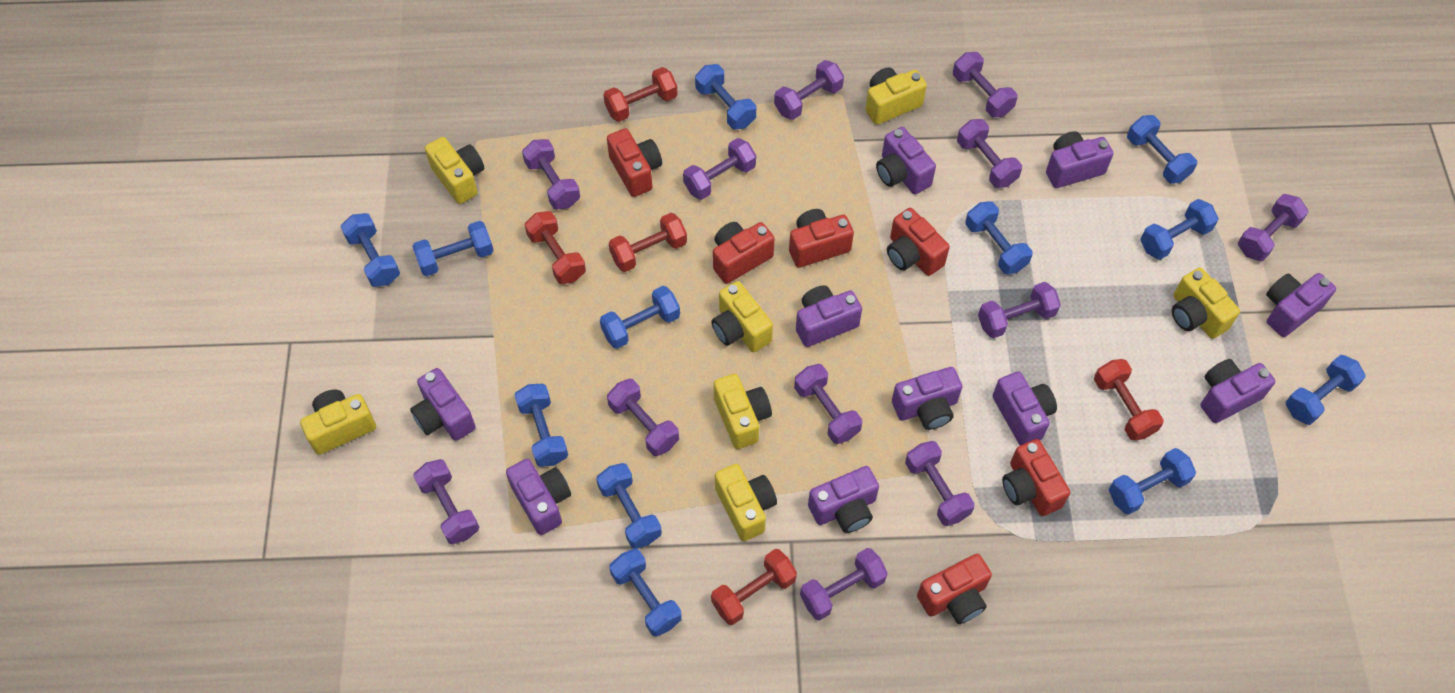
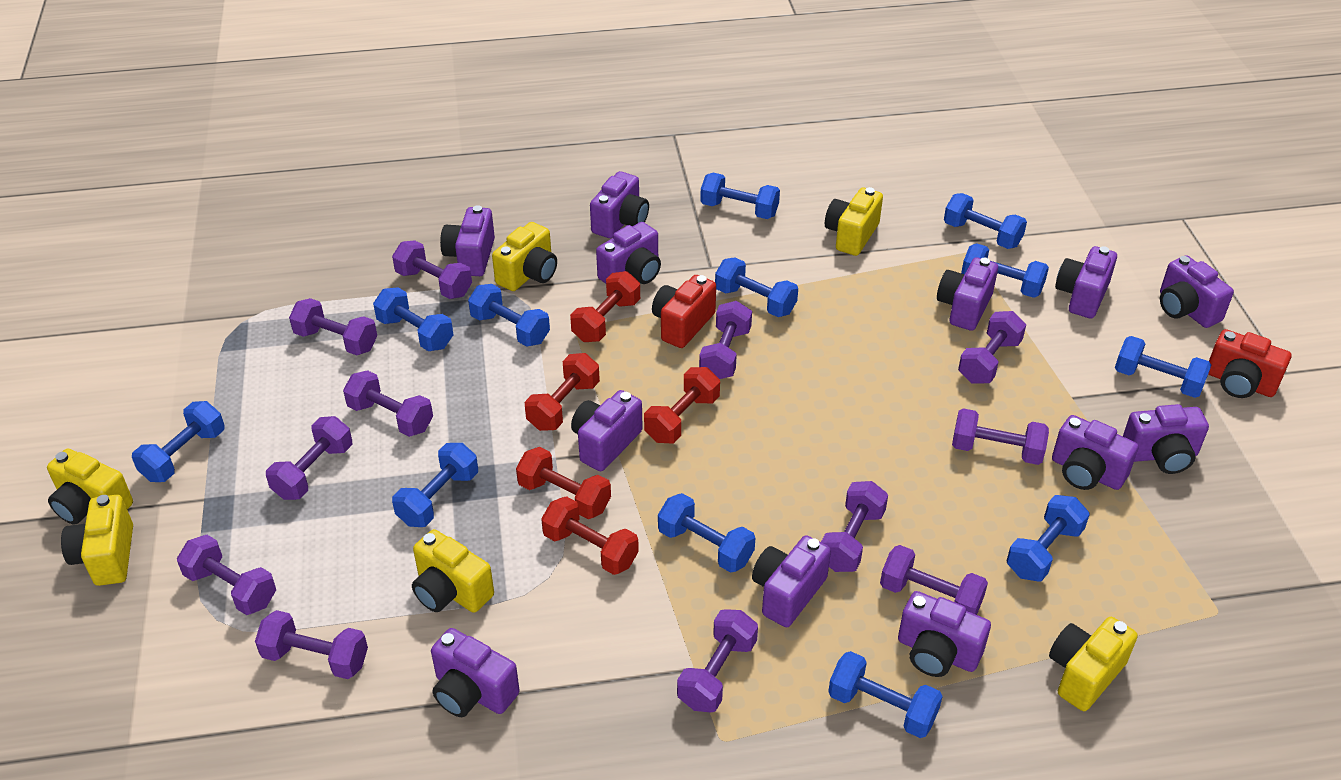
purple camera: 10 -> 12
red camera: 6 -> 2
yellow camera: 7 -> 6

